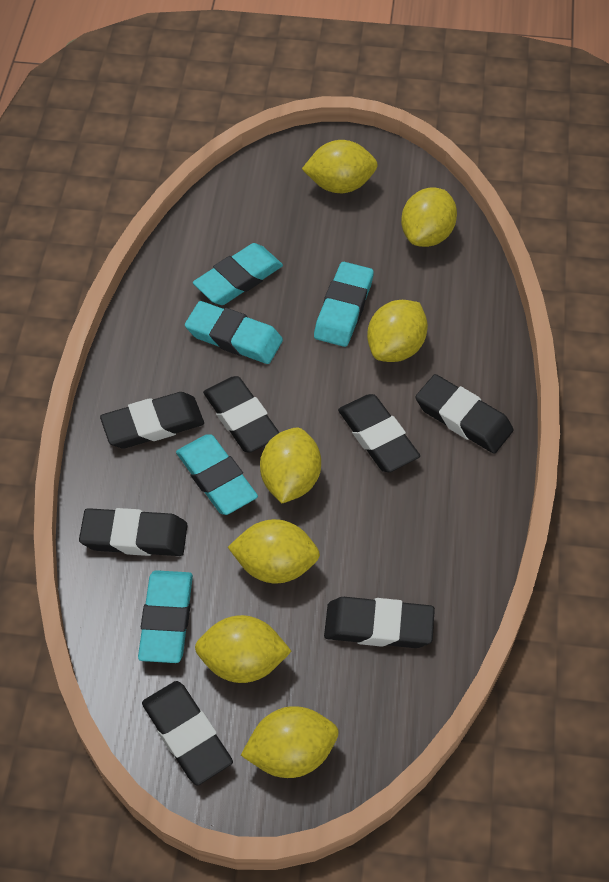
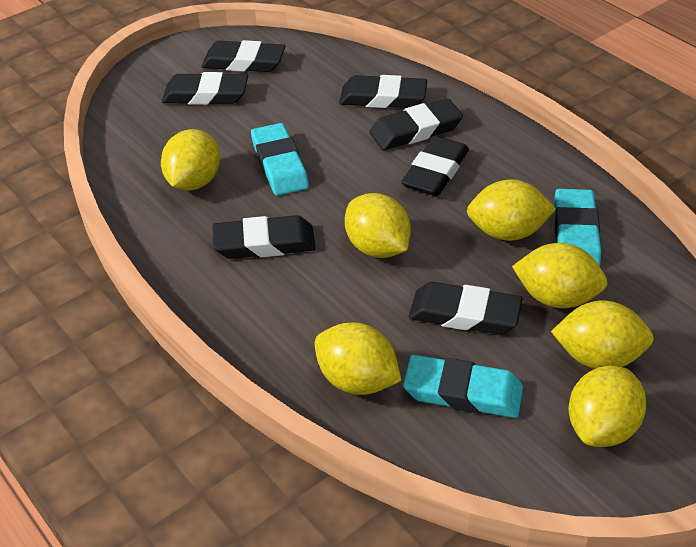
turquoise eraser: 5 -> 3

